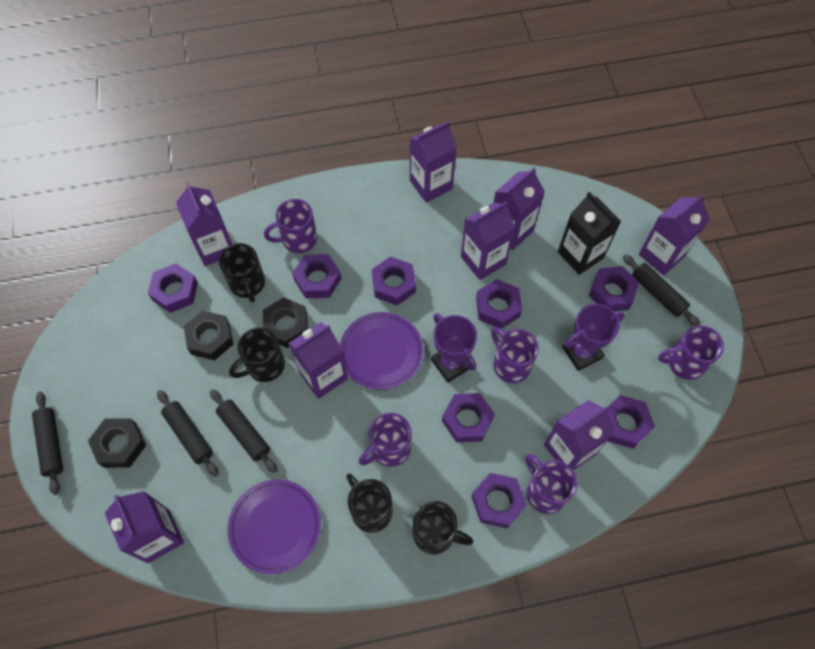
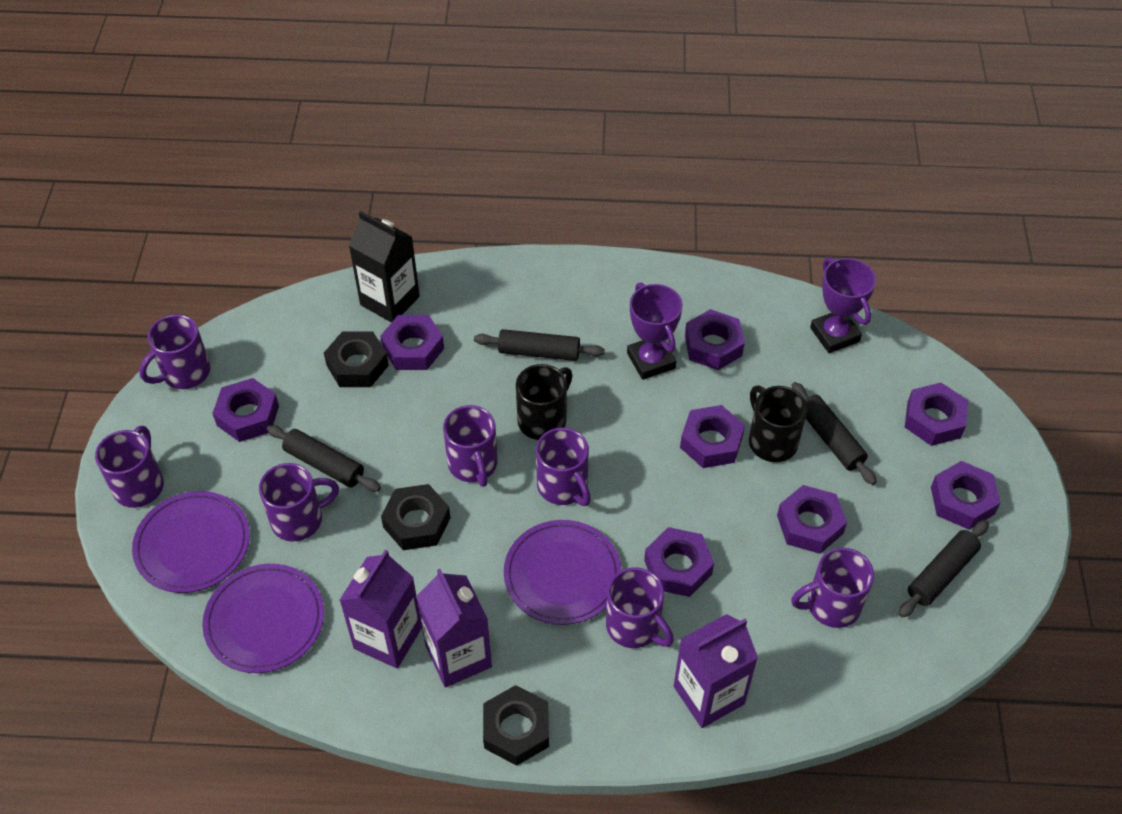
black mug: 4 -> 2
purple carton: 8 -> 3
purple mug: 5 -> 7
purple plate: 2 -> 3

